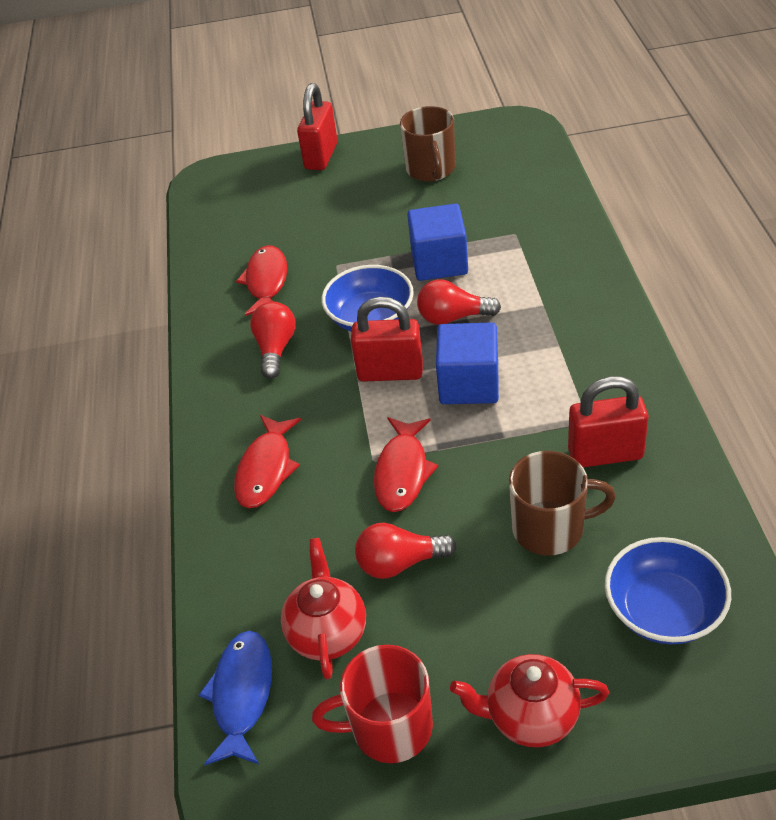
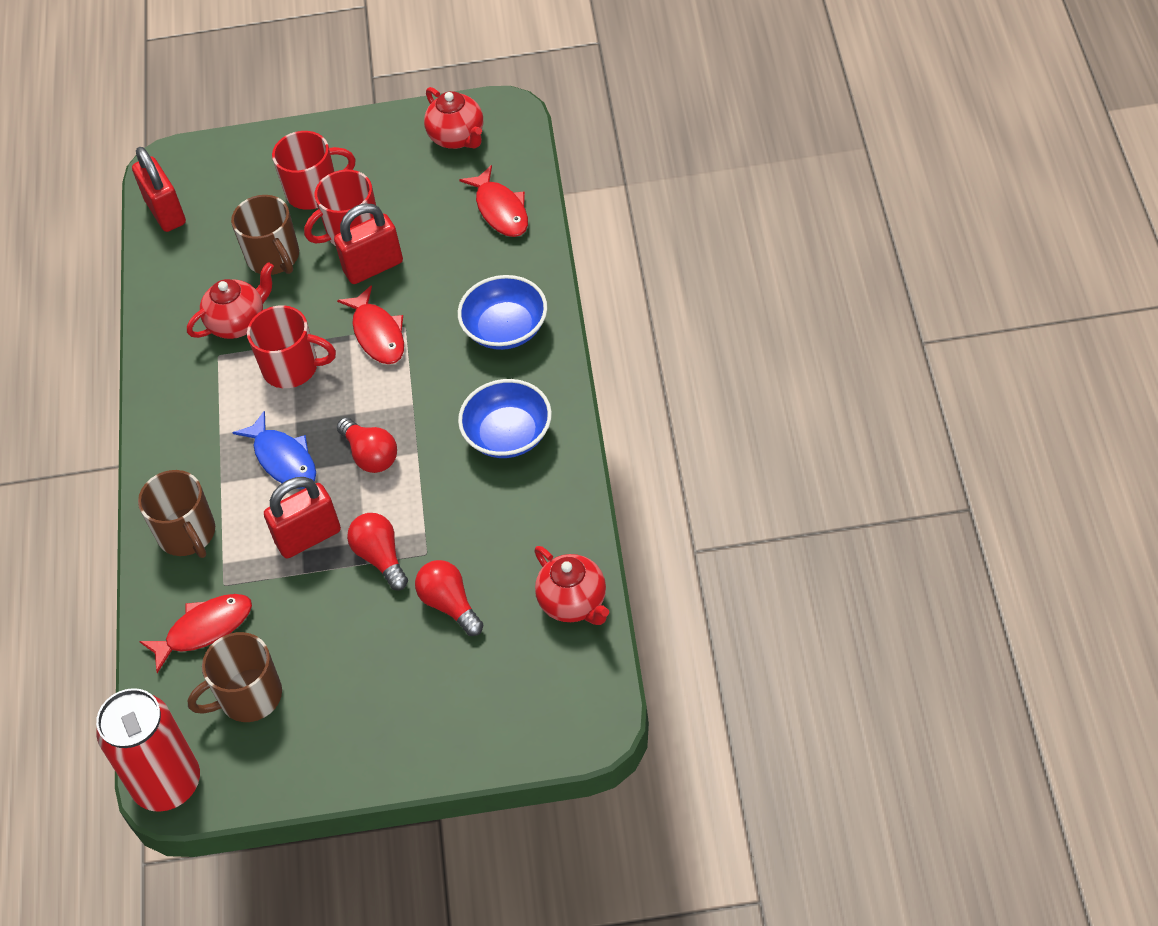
blue cube: 2 -> 0
brown mug: 2 -> 3
red can: 0 -> 1
red mug: 1 -> 3
red teapot: 2 -> 3

